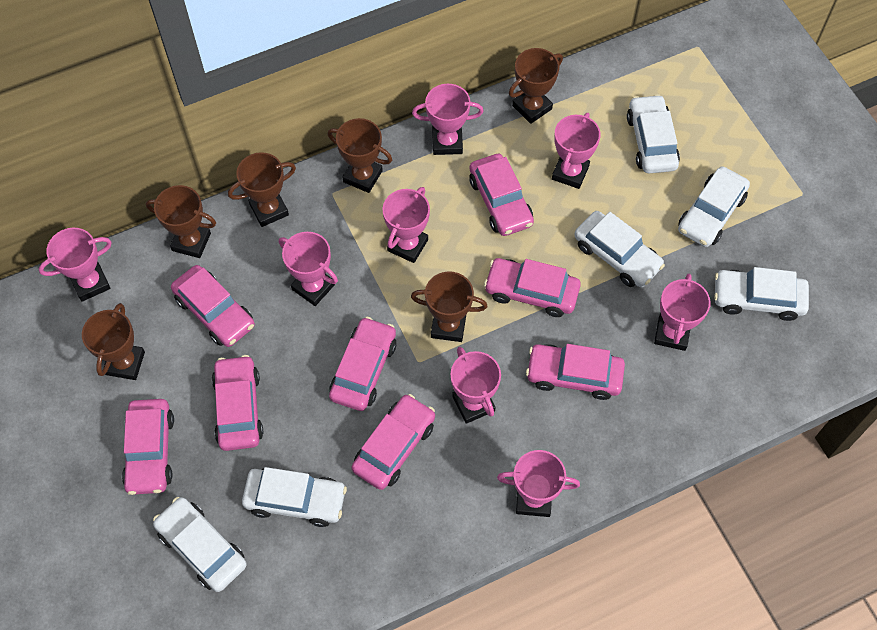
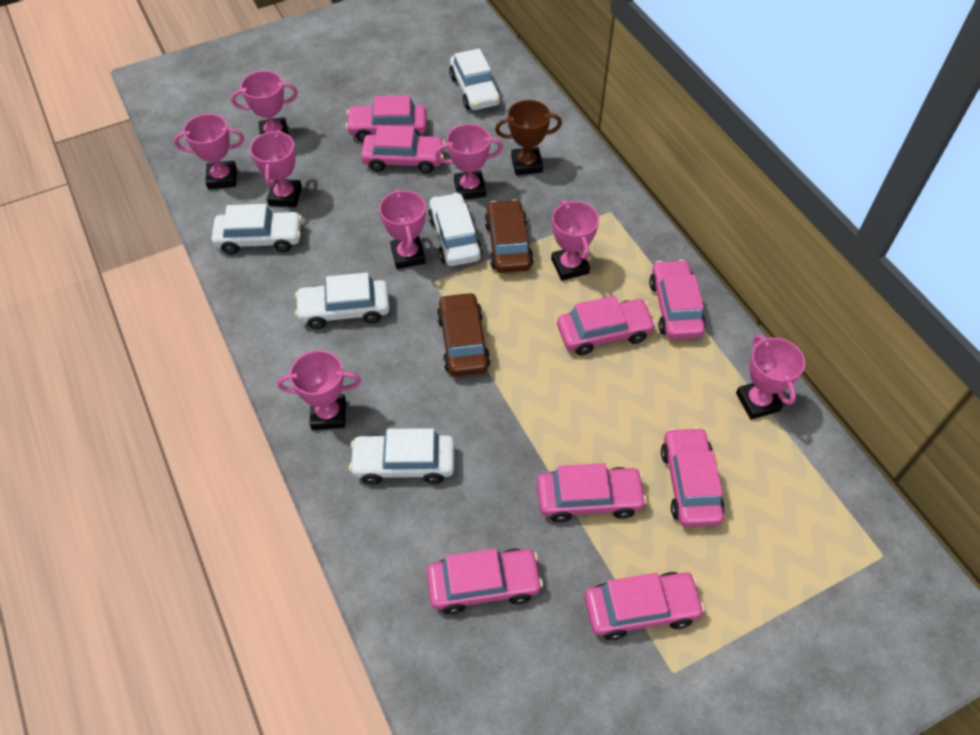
brown car: 0 -> 2
brown trophy: 6 -> 1
white car: 6 -> 5

